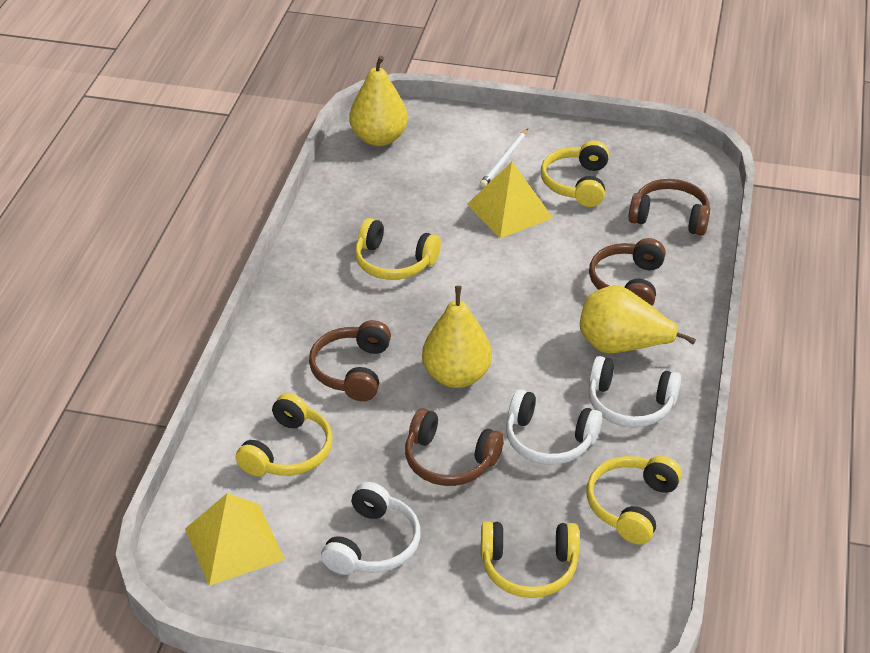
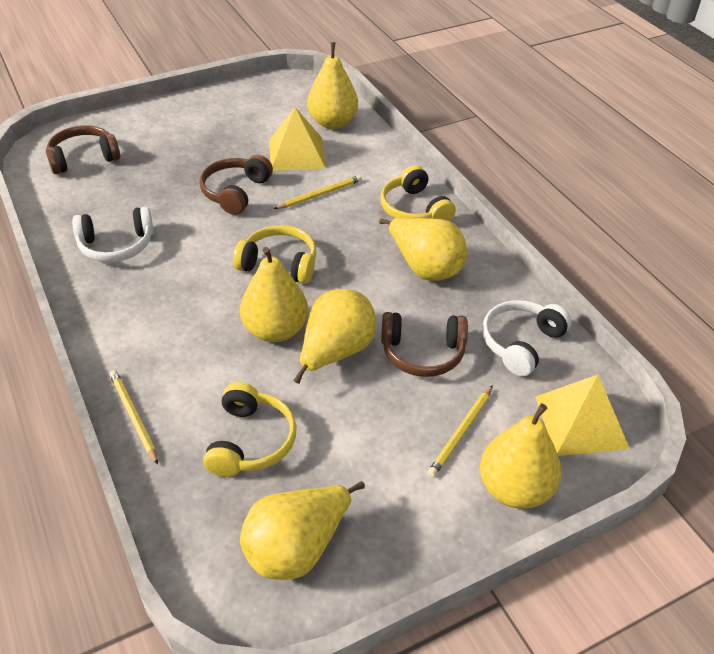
brown headphones: 4 -> 3
white headphones: 3 -> 2
white pencil: 1 -> 0
yellow headphones: 5 -> 3
yellow pear: 3 -> 6
yellow pencil: 0 -> 3

